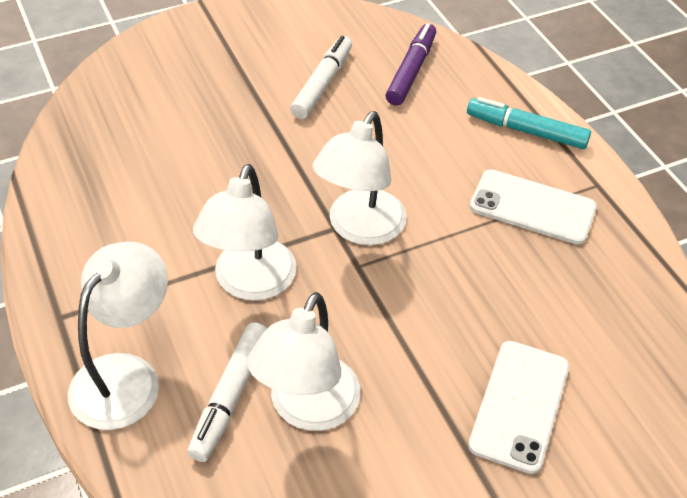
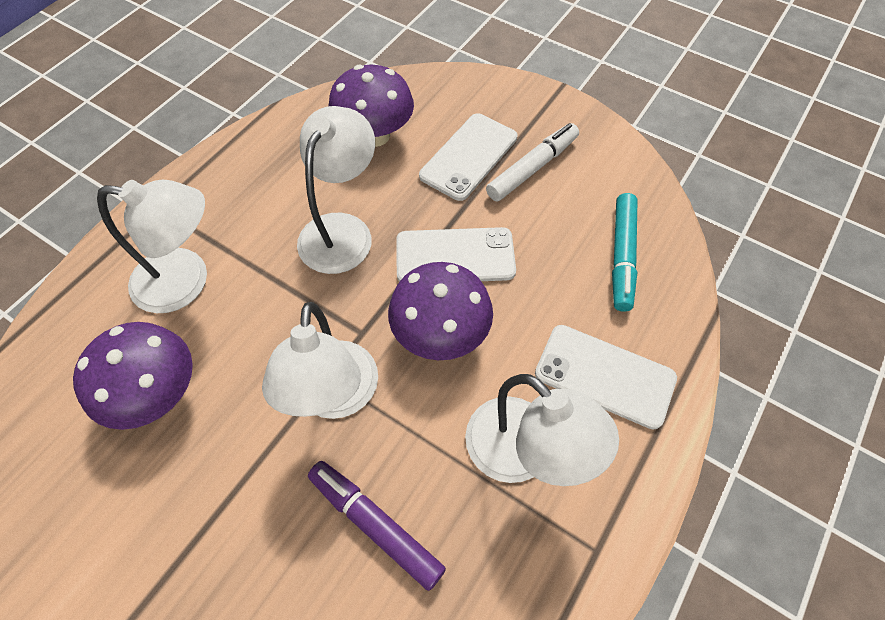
purple mushroom: 0 -> 3
white marker: 2 -> 1
white phone: 2 -> 3

